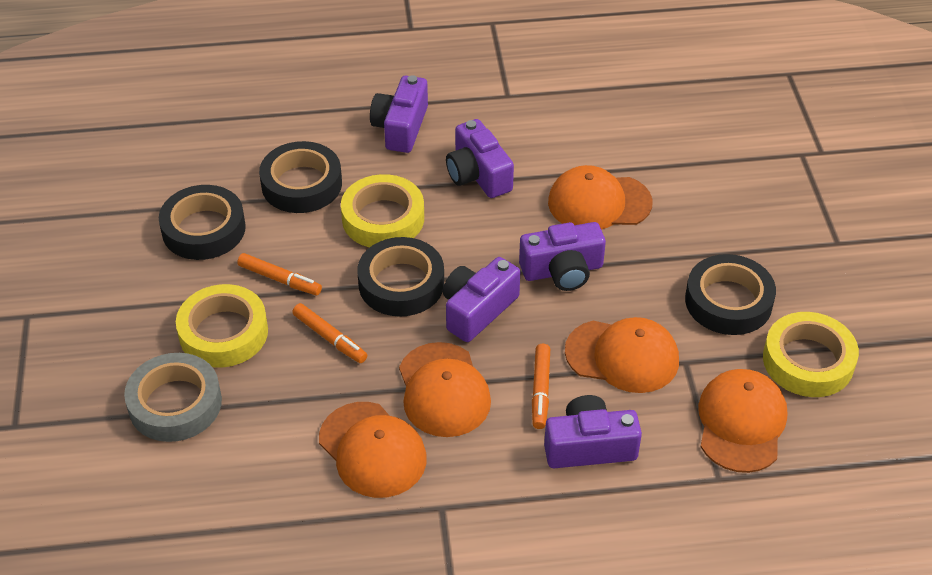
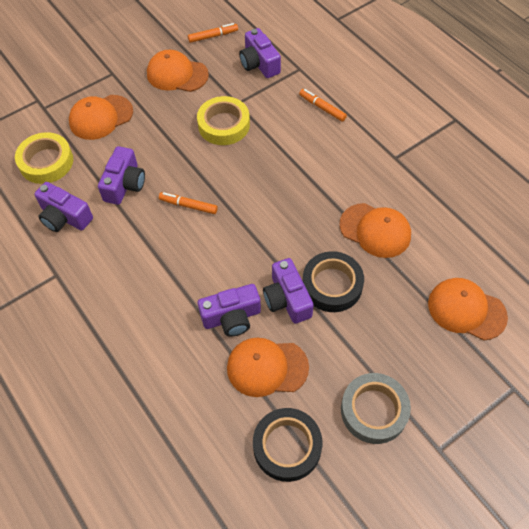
black tape: 4 -> 2
yellow tape: 3 -> 2

